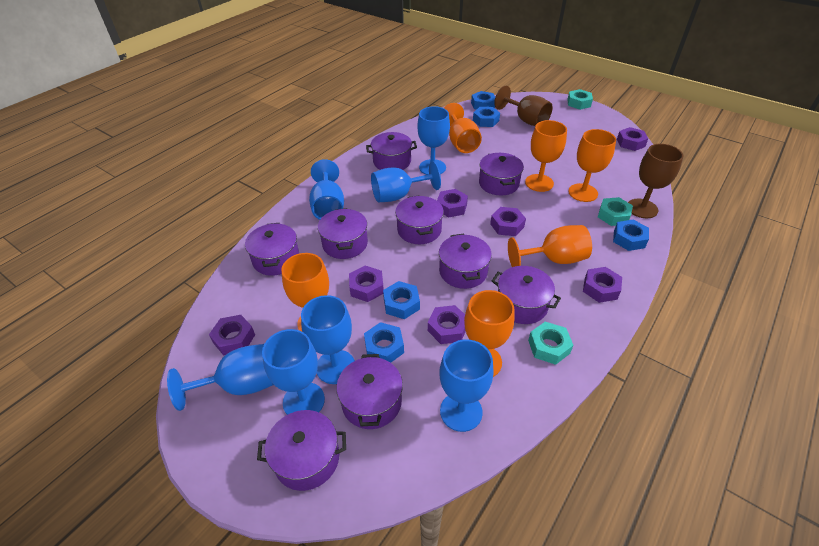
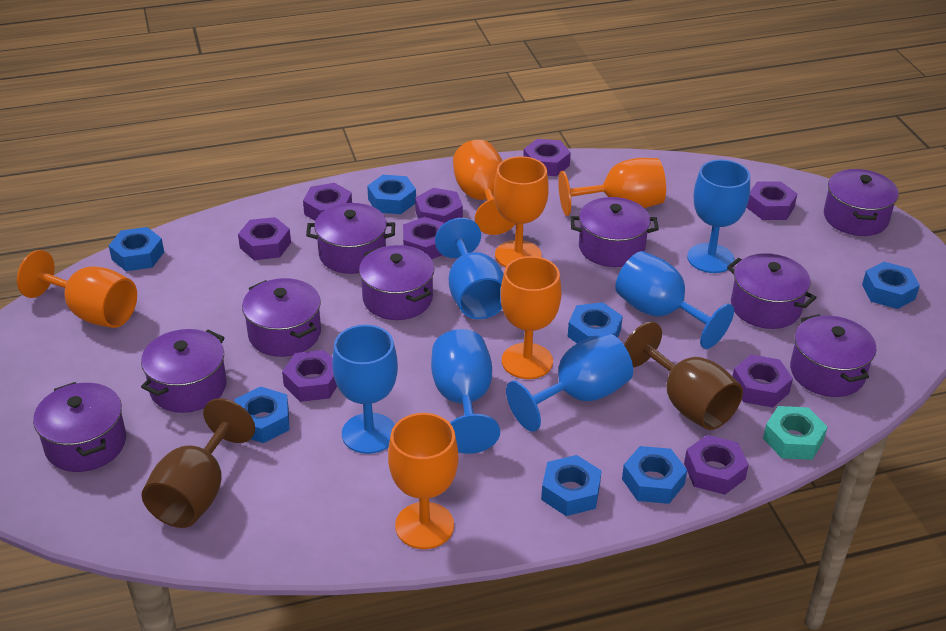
blue goblet: 7 -> 6
blue nut: 5 -> 7
purple nut: 7 -> 9
turquoise nut: 3 -> 1

